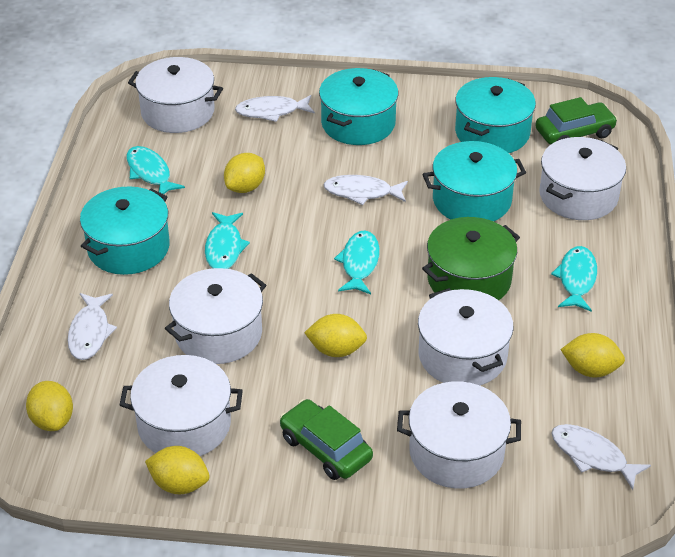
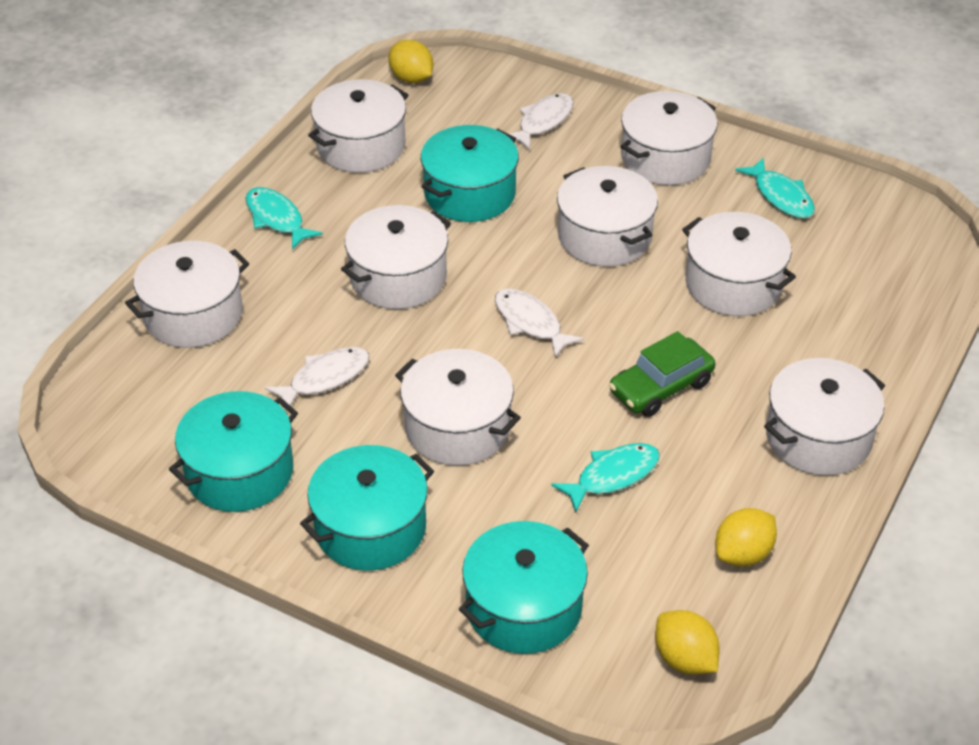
green car: 2 -> 1
green pot: 1 -> 0
turquoise fish: 4 -> 3
white fish: 4 -> 3
white pot: 6 -> 8
yellow lemon: 5 -> 3

